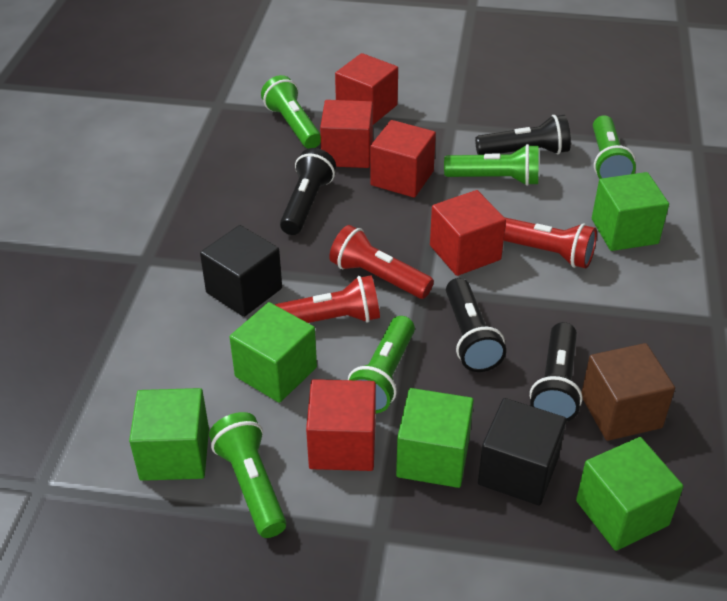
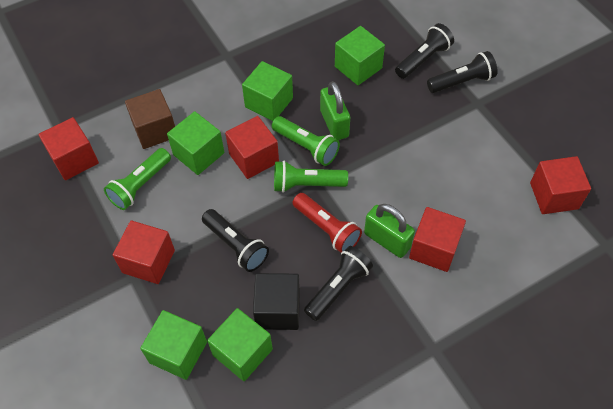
black cube: 2 -> 1
green flashlight: 5 -> 3
green padlock: 0 -> 2
red flashlight: 3 -> 1

